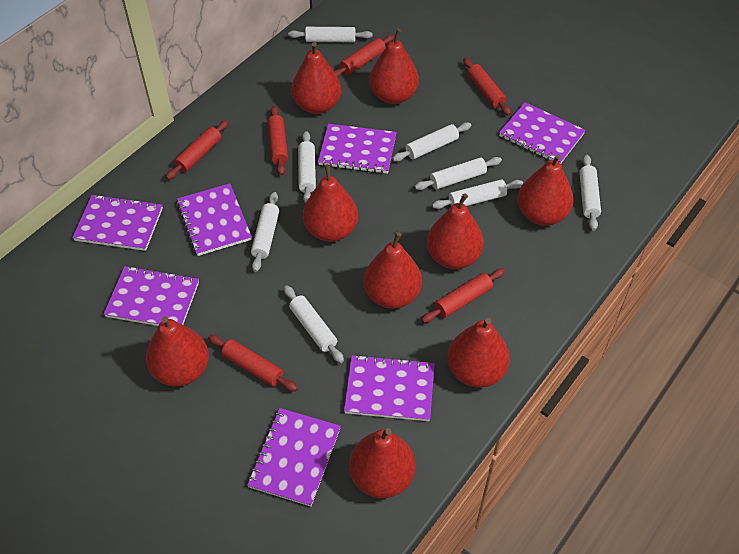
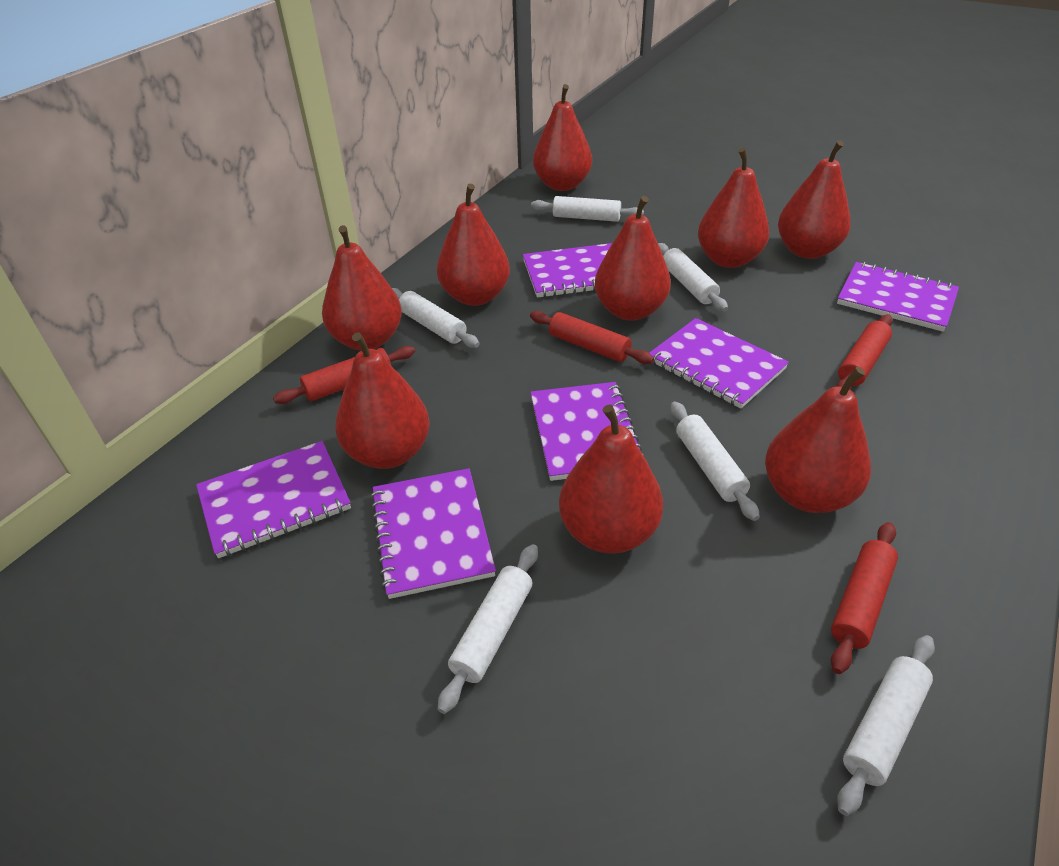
purple notebook: 7 -> 6
red rolling pin: 6 -> 4
white rolling pin: 8 -> 6

